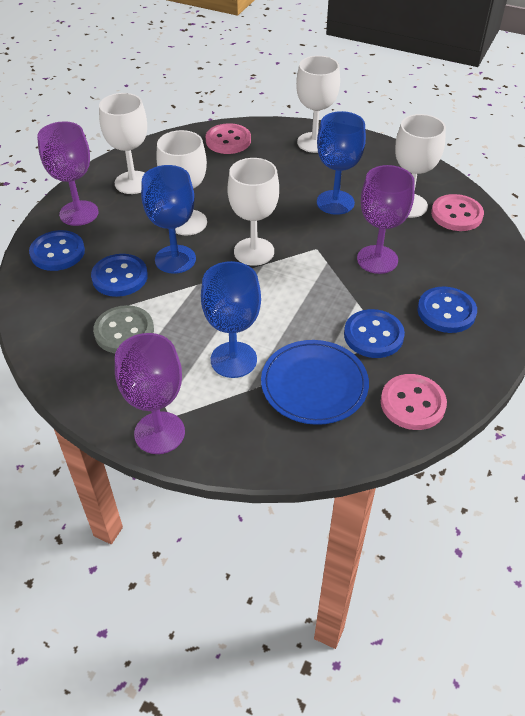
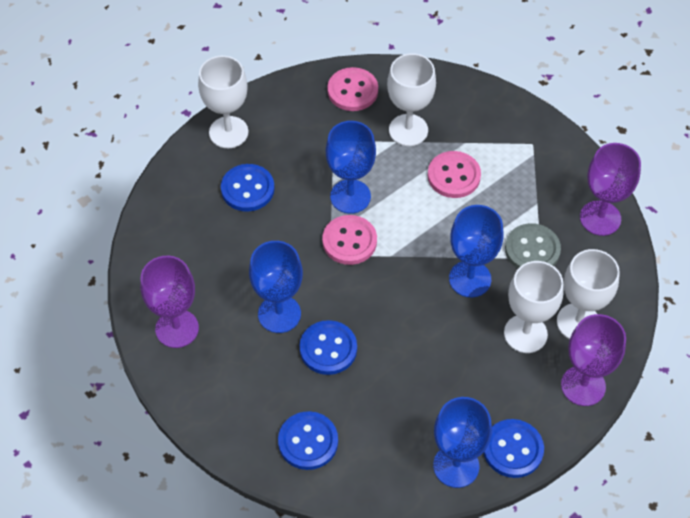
blue goblet: 3 -> 4
blue plate: 1 -> 0
white goblet: 5 -> 4

